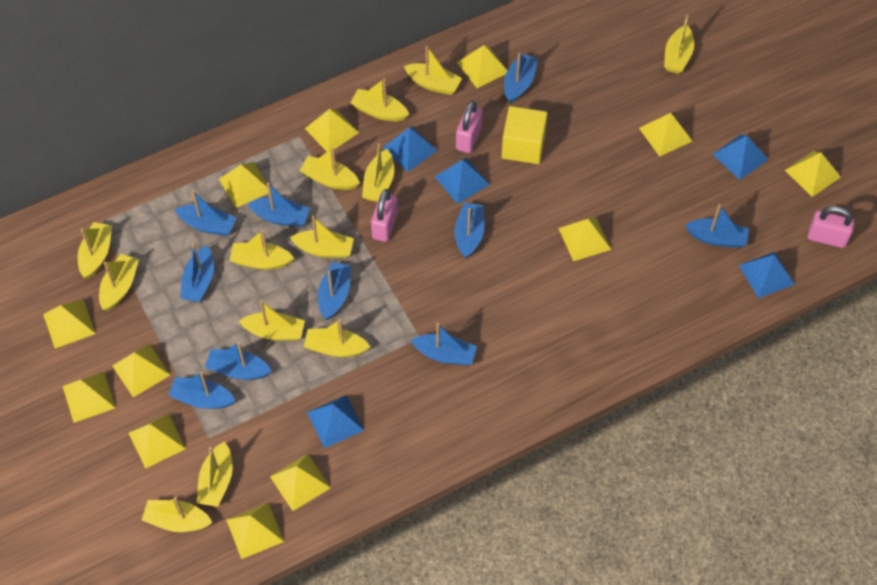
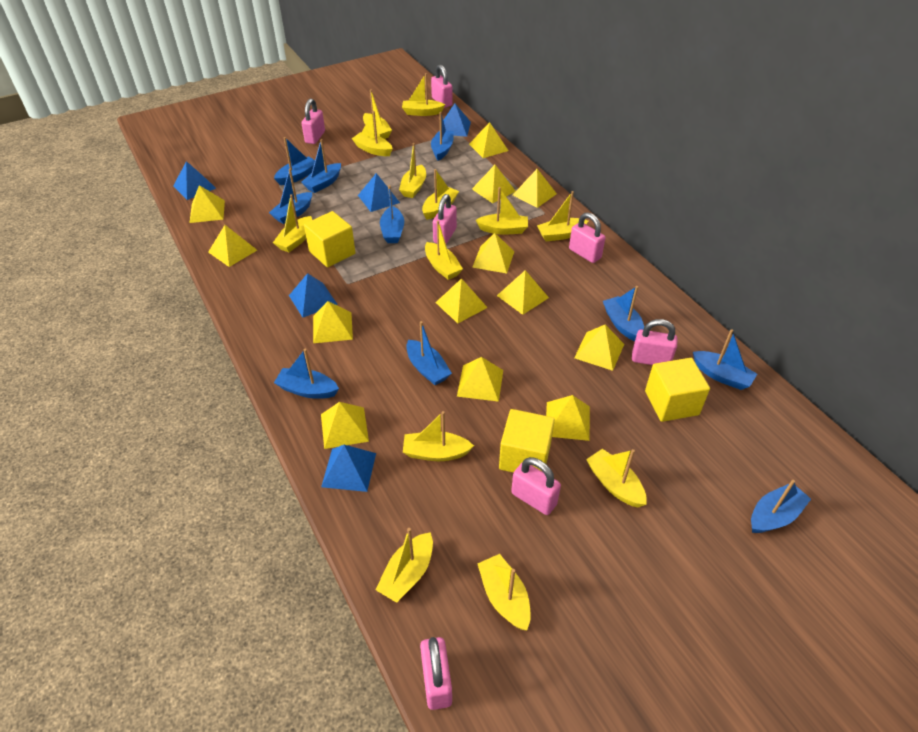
pink padlock: 3 -> 7
yellow cube: 1 -> 3
yellow pyramid: 12 -> 13

